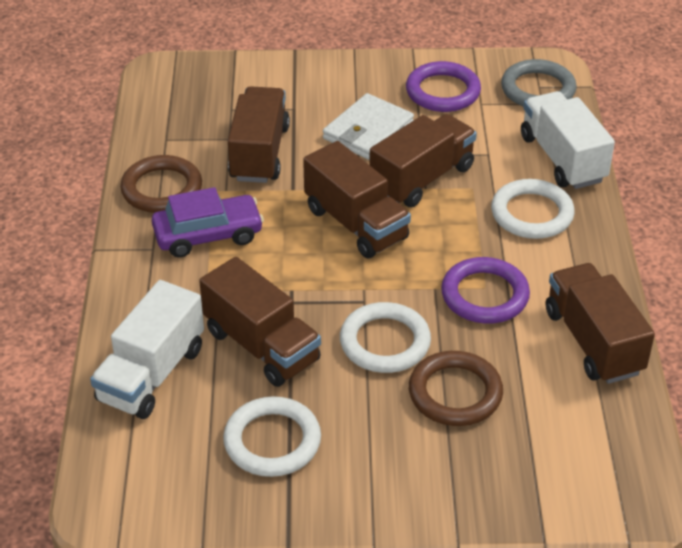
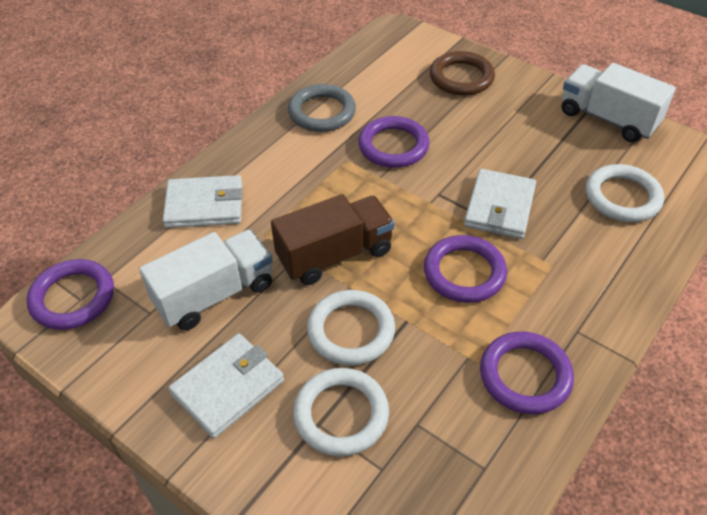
brown ring: 2 -> 1
brown truck: 5 -> 1
purple car: 1 -> 0
purple ring: 2 -> 4
white wallet: 1 -> 3

